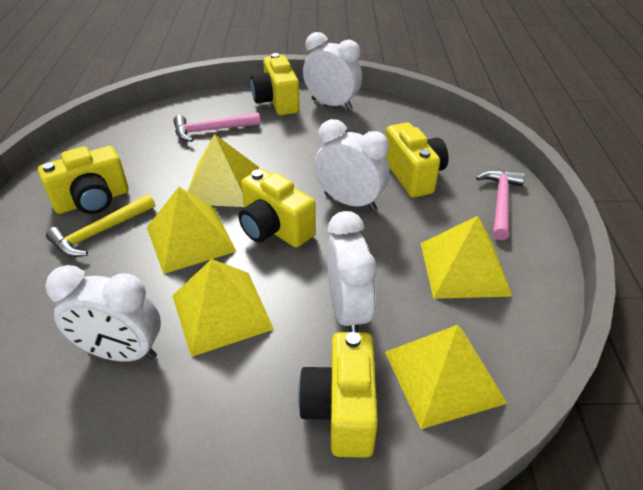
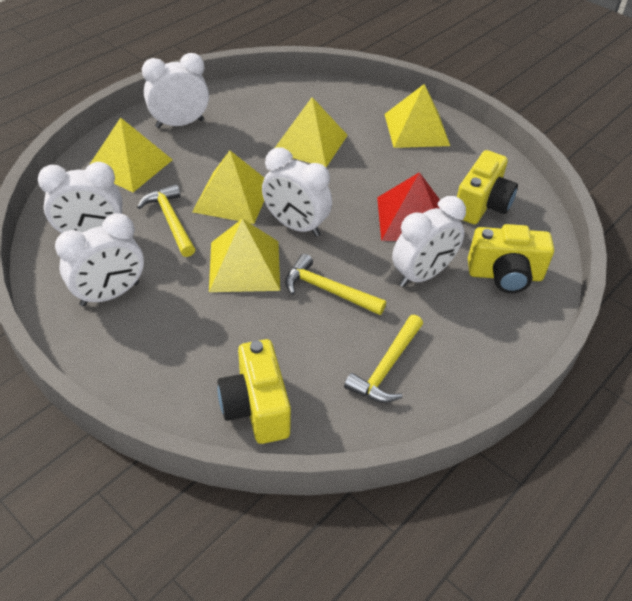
pink hammer: 2 -> 0
red pyramid: 0 -> 1
white clock: 4 -> 5
yellow camera: 5 -> 3
yellow hammer: 1 -> 3

